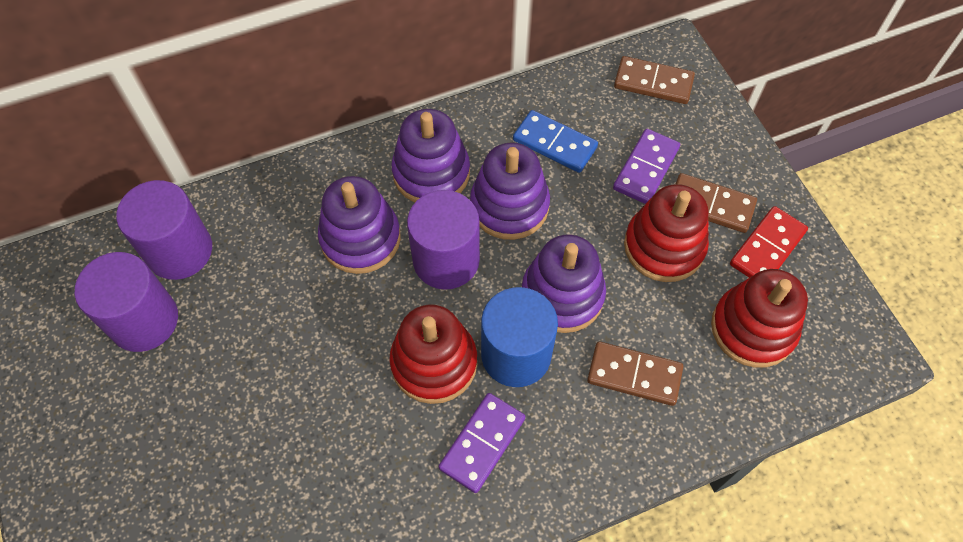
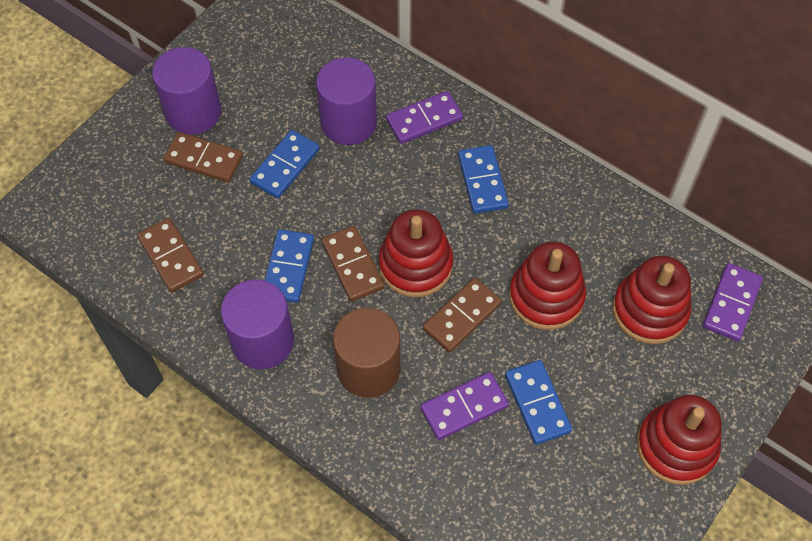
blue cylinder: 1 -> 0
blue domino: 1 -> 4
brown cylinder: 0 -> 1
brown domino: 3 -> 4
purple domino: 2 -> 3
purple stacking toy: 4 -> 0
red domino: 1 -> 0
red stacking toy: 3 -> 4

